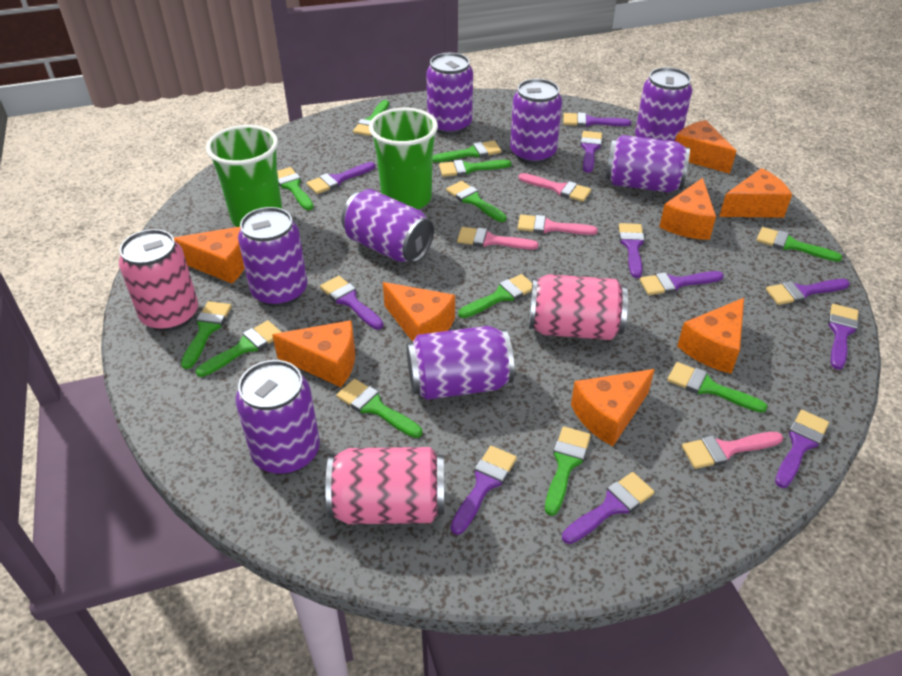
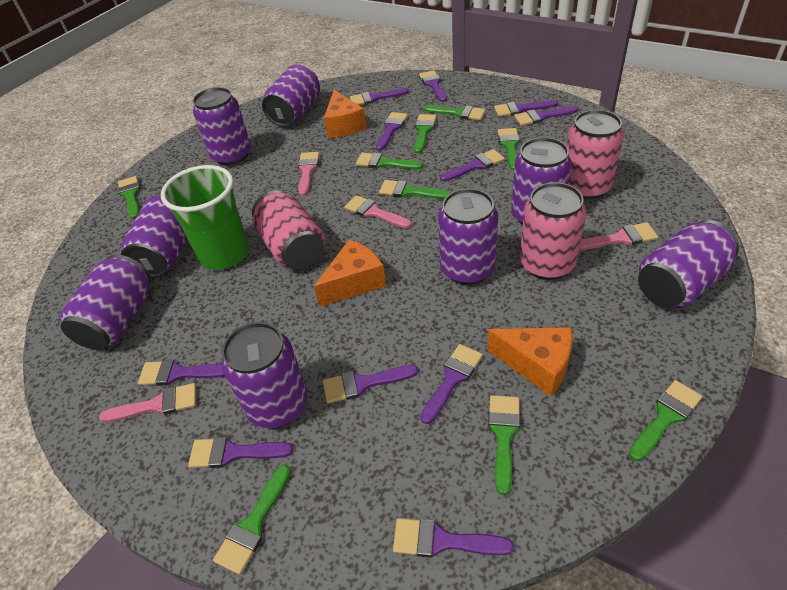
green brush: 12 -> 9
green cup: 2 -> 1
orange cheese: 8 -> 3

